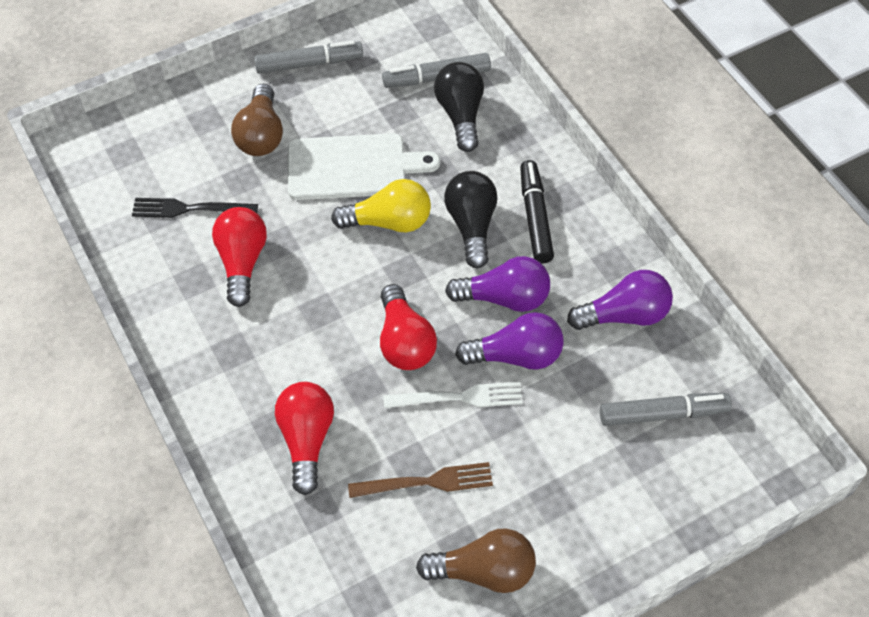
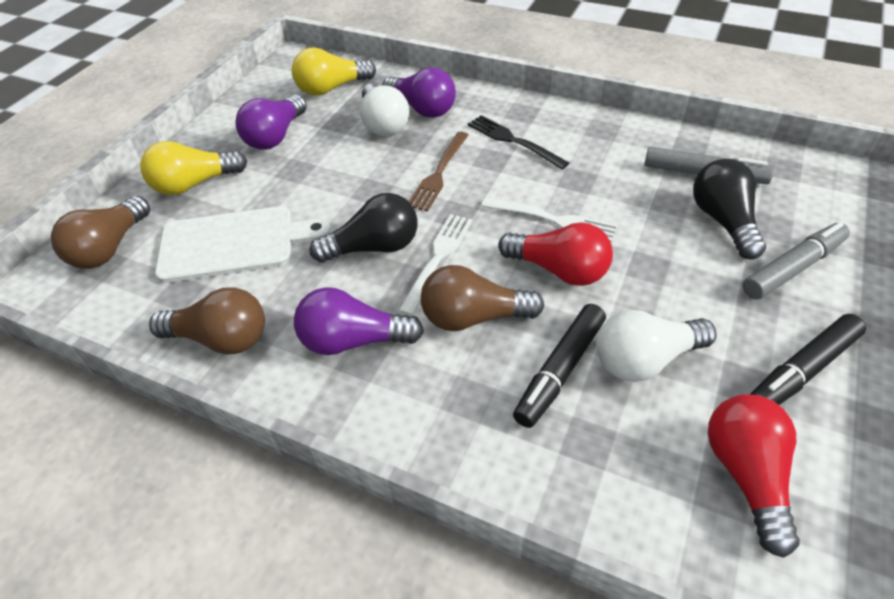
black marker: 1 -> 2
brown light bulb: 2 -> 3
grey marker: 3 -> 2
red light bulb: 3 -> 2
white fork: 1 -> 2
white light bulb: 0 -> 2
yellow light bulb: 1 -> 2

